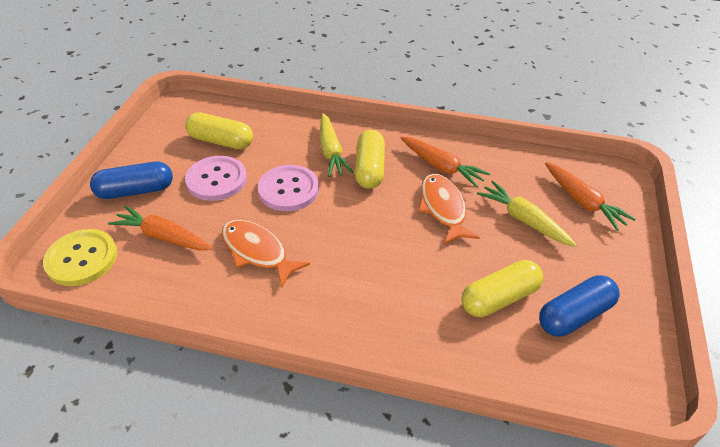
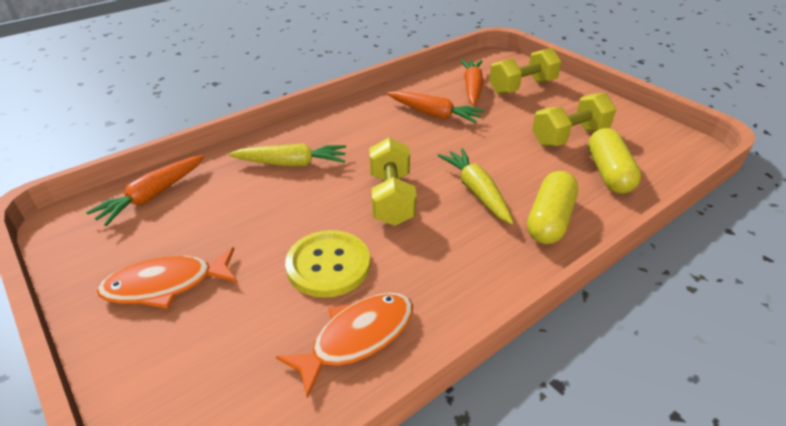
blue capsule: 2 -> 0
pink button: 2 -> 0
yellow capsule: 3 -> 2
yellow dumbbell: 0 -> 3

